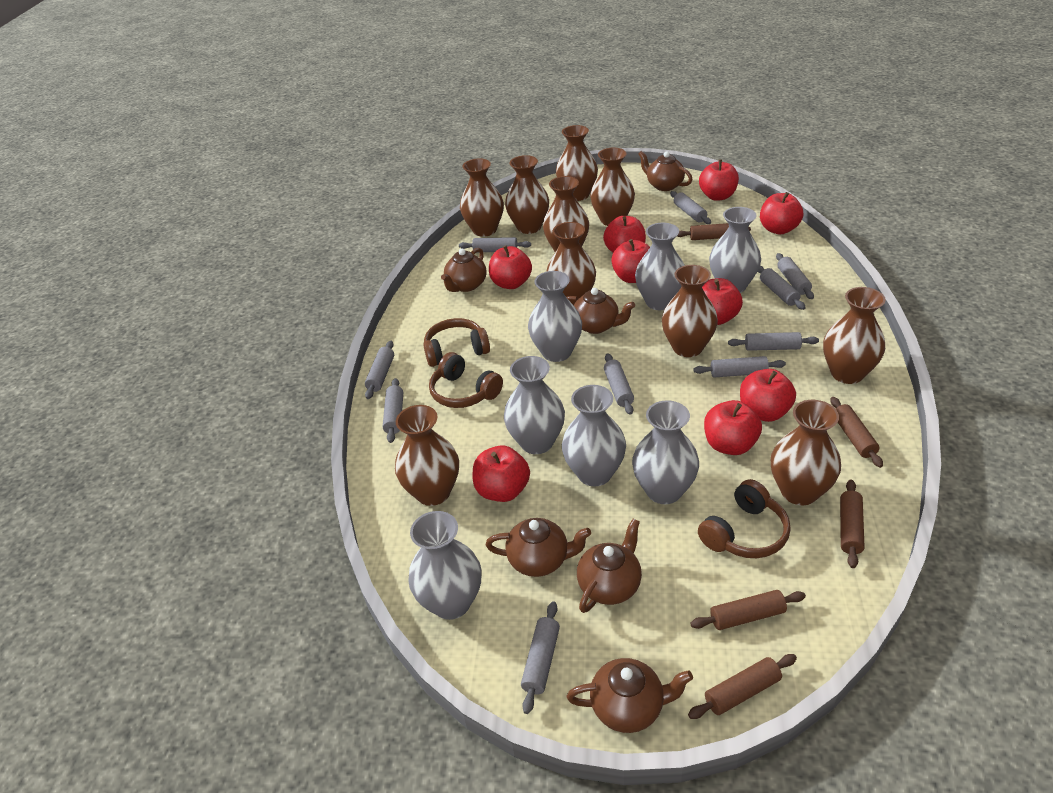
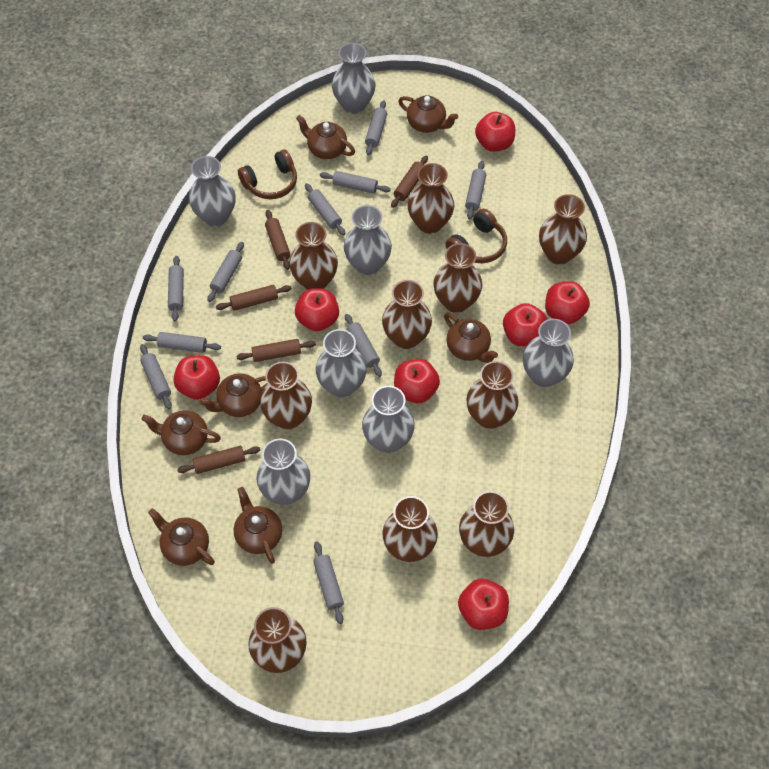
brown headphones: 3 -> 2
brown teapot: 6 -> 7
red apple: 9 -> 7

